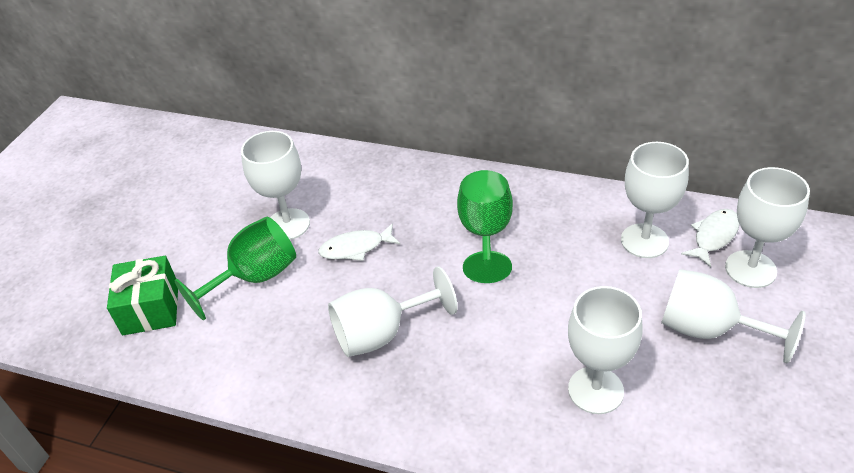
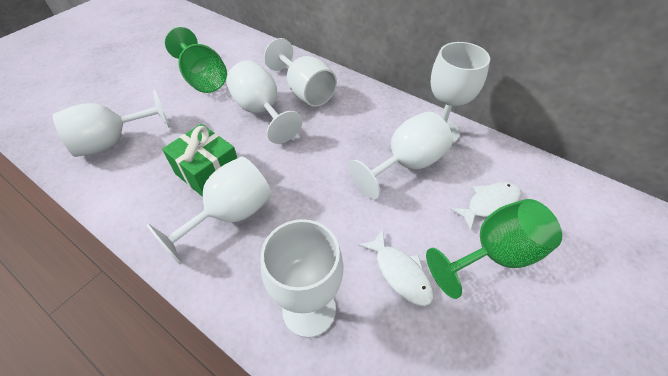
white goblet: 6 -> 7

